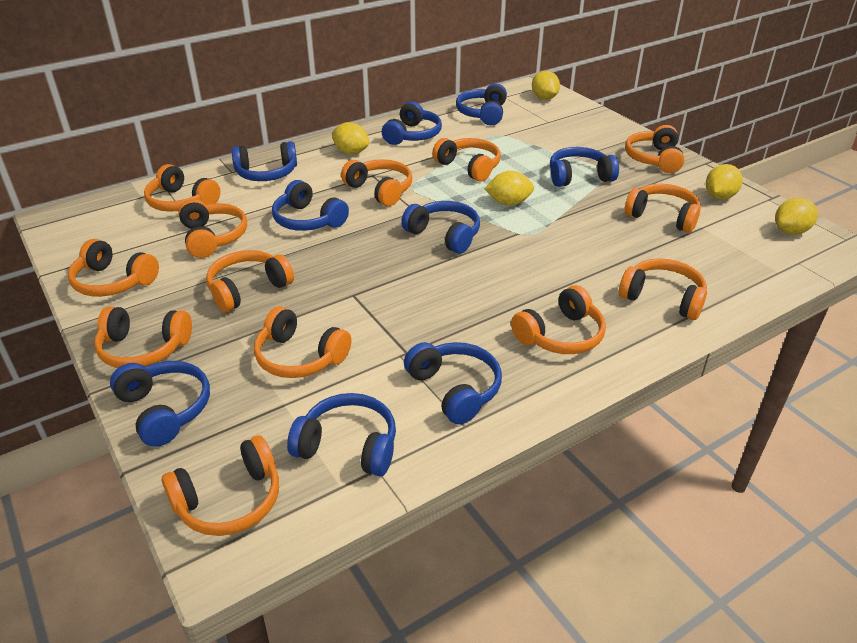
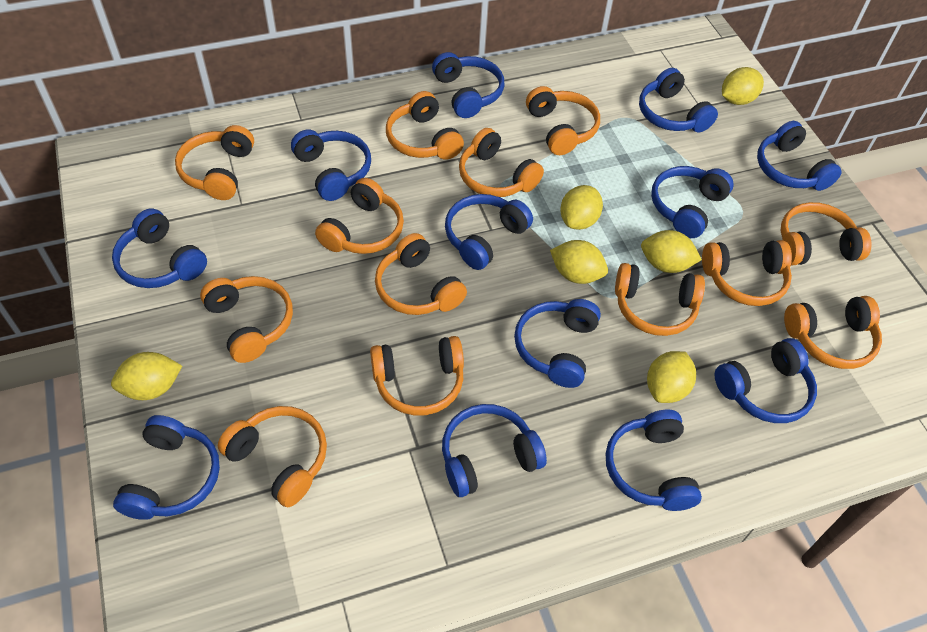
blue headphones: 9 -> 12
yellow lemon: 5 -> 6

